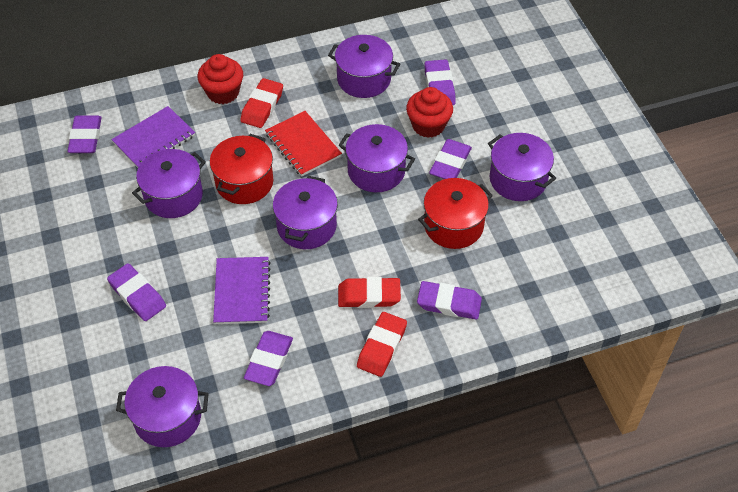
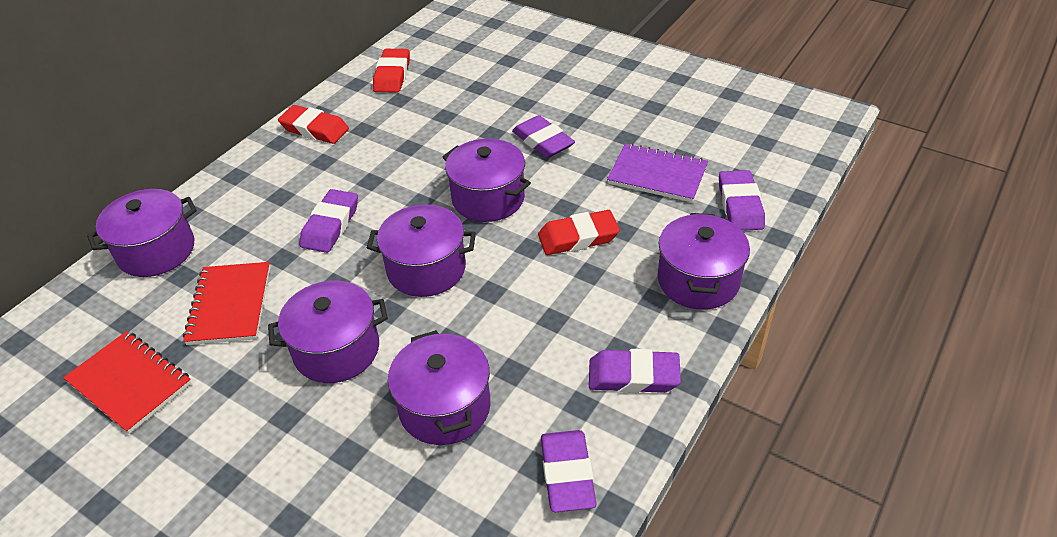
purple eraser: 6 -> 5
purple notebook: 2 -> 1
red cupcake: 2 -> 0
red notebook: 1 -> 2
red pot: 2 -> 0

